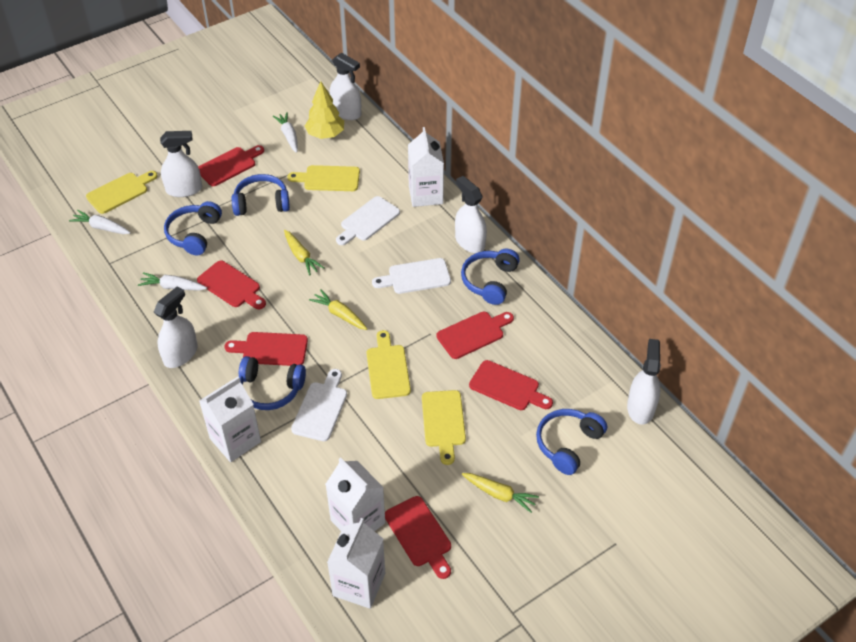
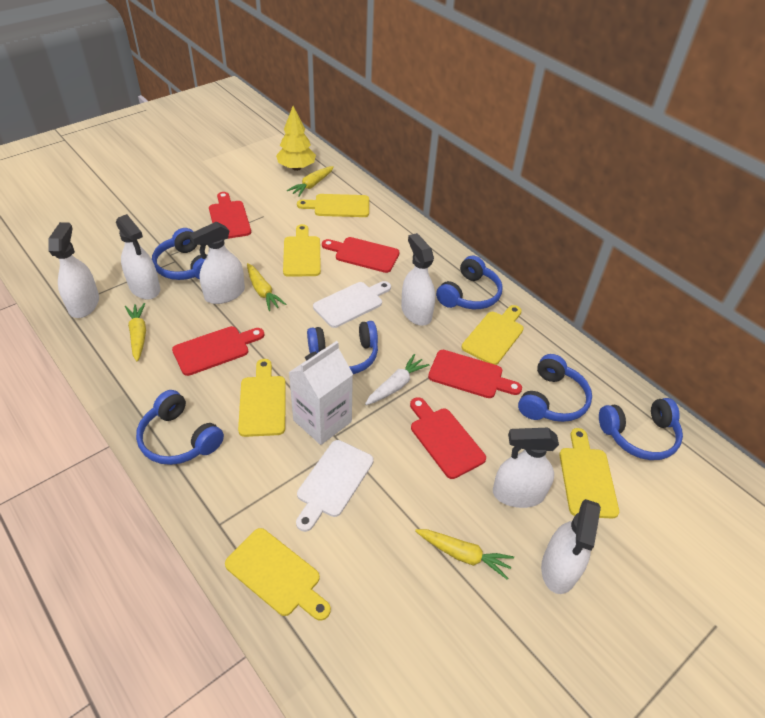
blue headphones: 5 -> 6
red cutting board: 6 -> 5
white carrot: 3 -> 1
white carton: 4 -> 1
white cutting board: 3 -> 2
white spray bottle: 5 -> 6
yellow carrot: 3 -> 4
yellow cutting board: 4 -> 6

